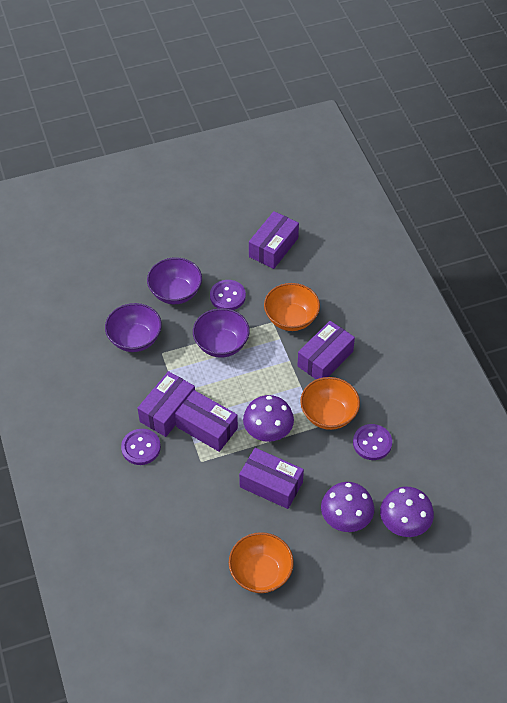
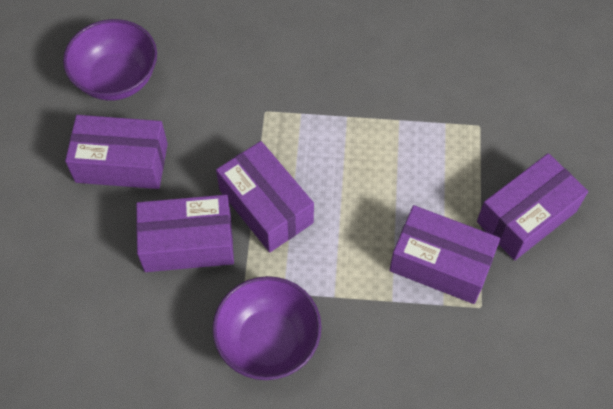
orange bowl: 3 -> 0
purple bowl: 3 -> 2
purple button: 3 -> 0
purple mushroom: 3 -> 0

